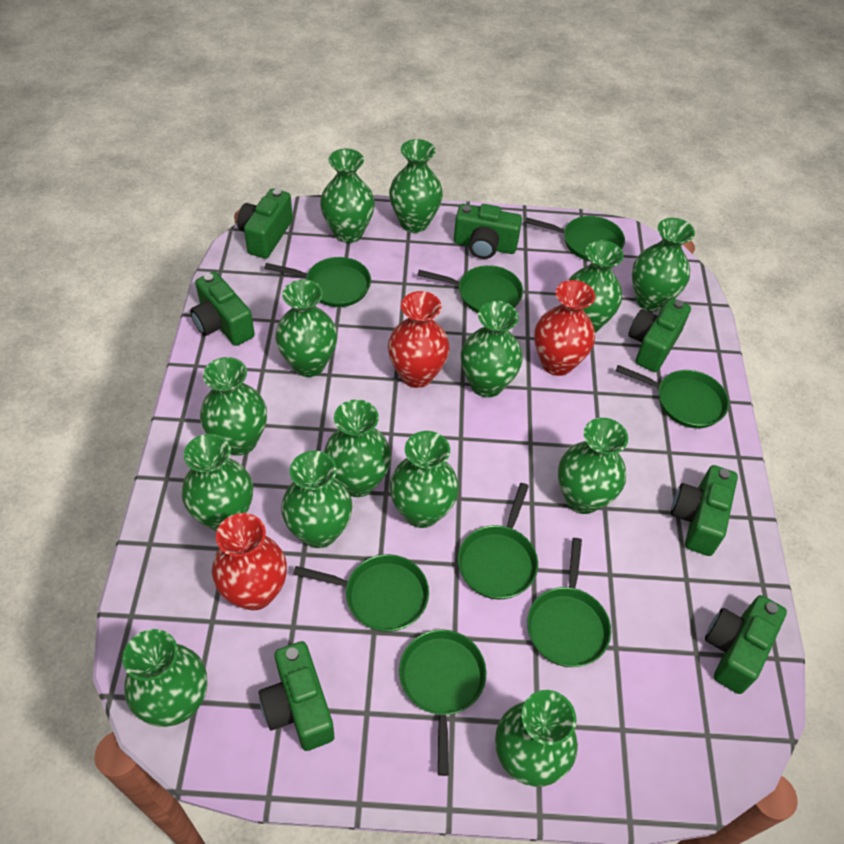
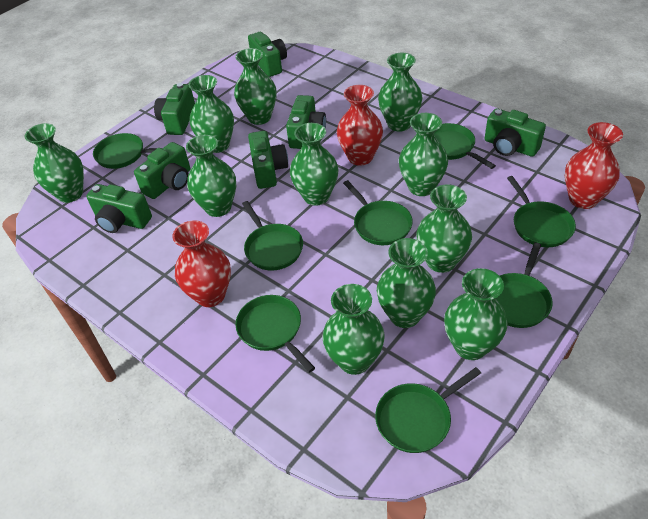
green vase: 14 -> 11

